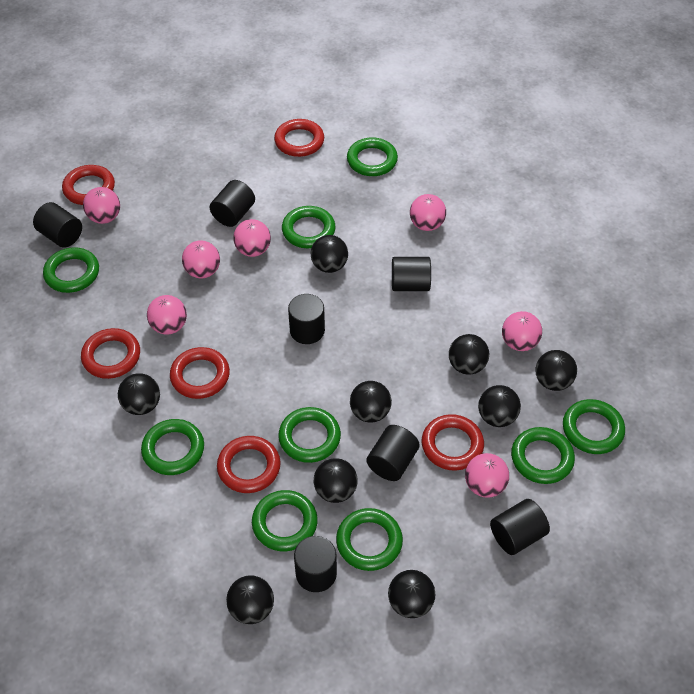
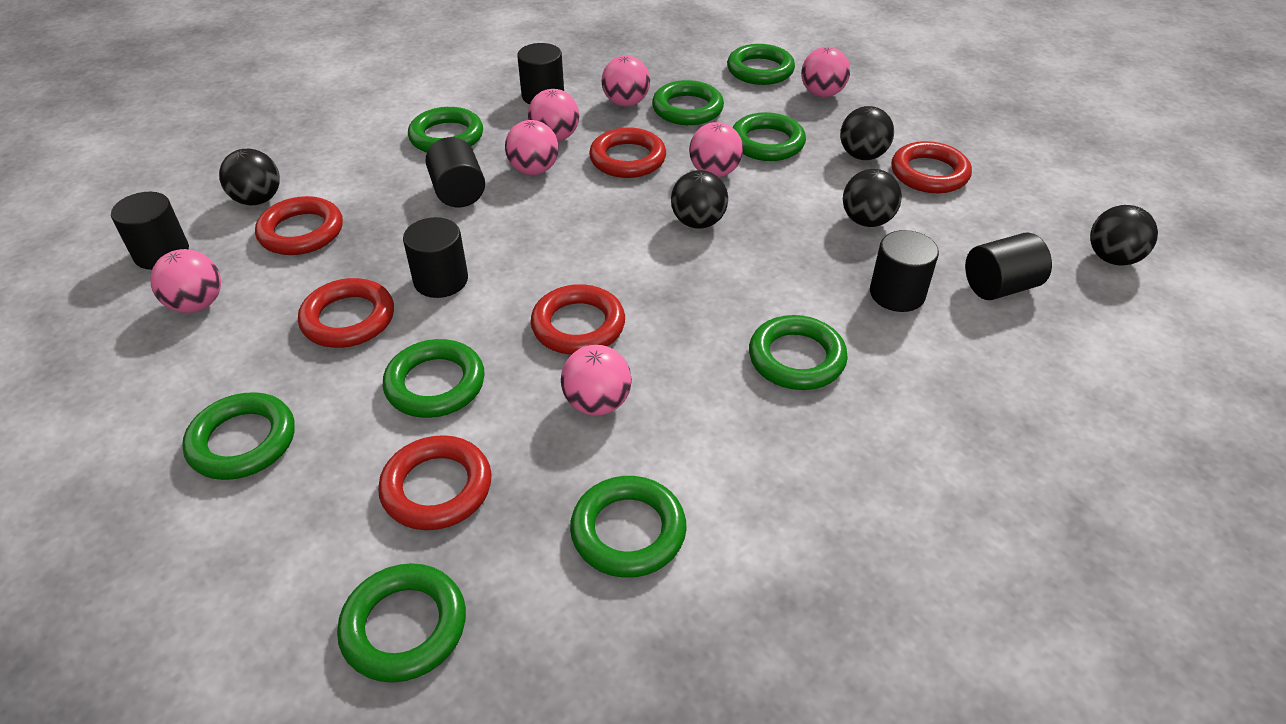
black ball: 9 -> 5
black cylinder: 7 -> 6

